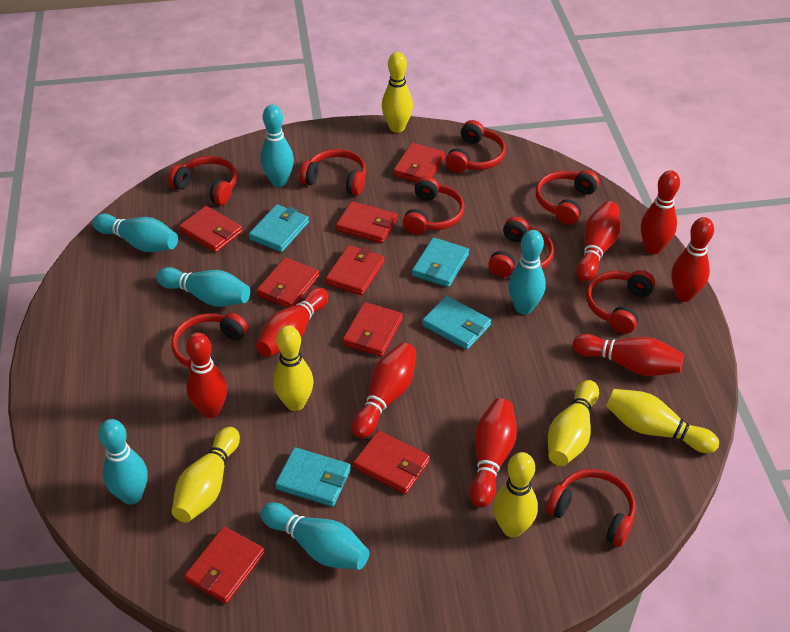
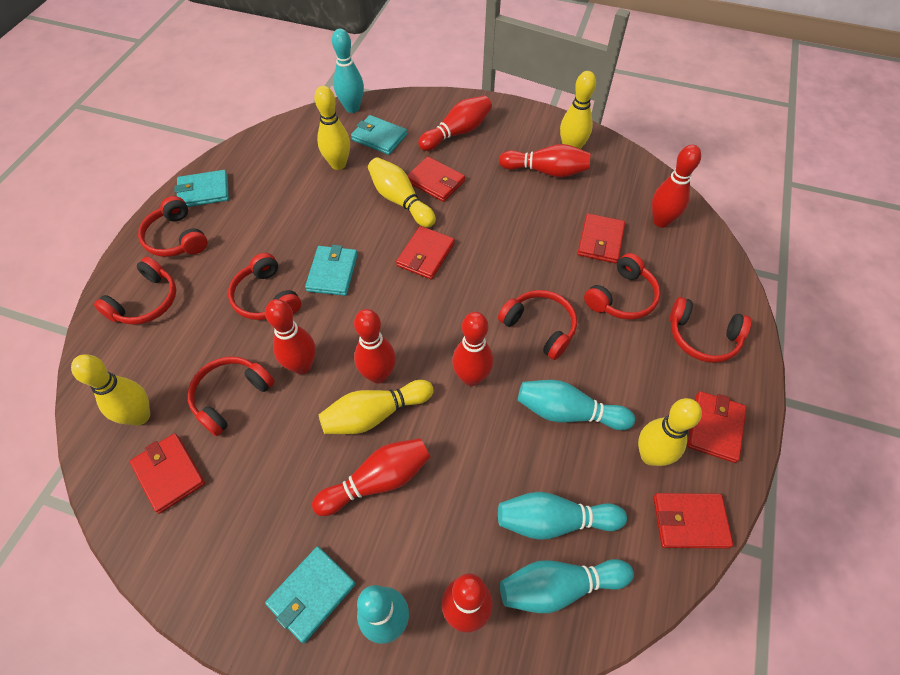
red headphones: 9 -> 7
red wallet: 8 -> 6
turquoise bowling pin: 6 -> 5

